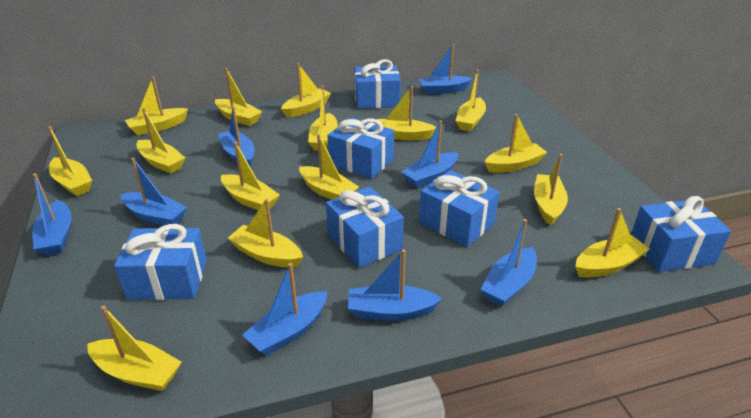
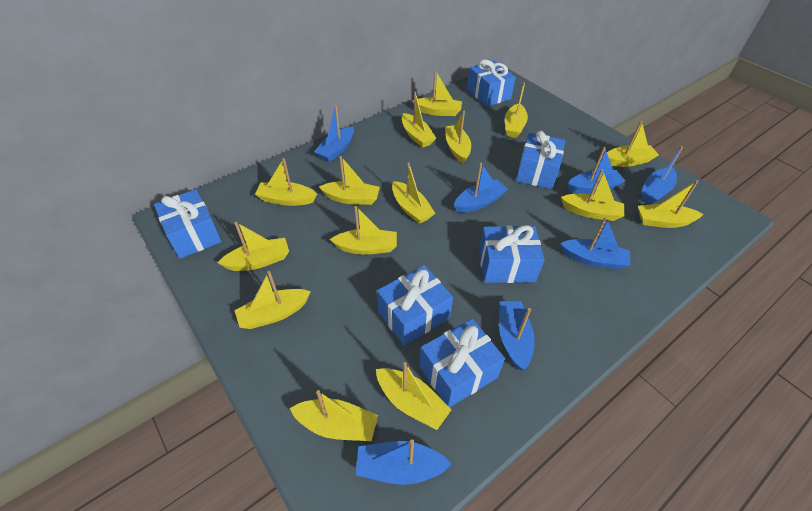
blue boat: 8 -> 7

